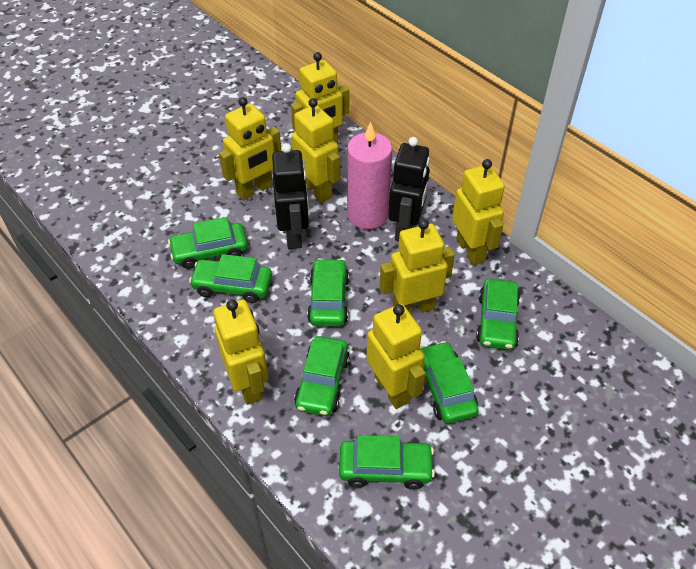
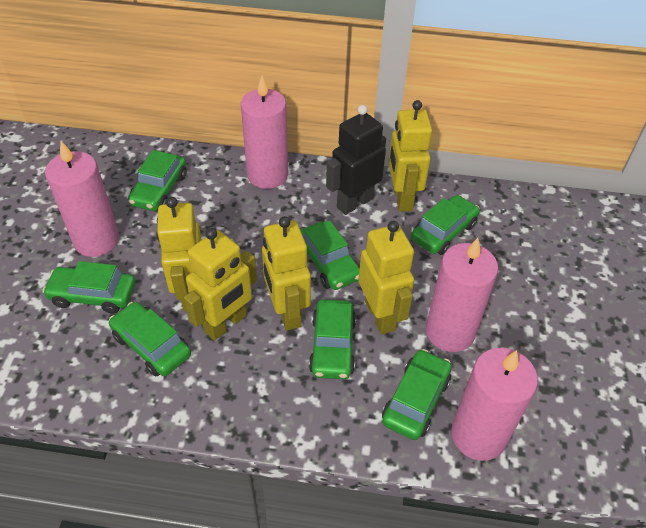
black robot: 2 -> 1
pink candle: 1 -> 4
yellow robot: 7 -> 5

